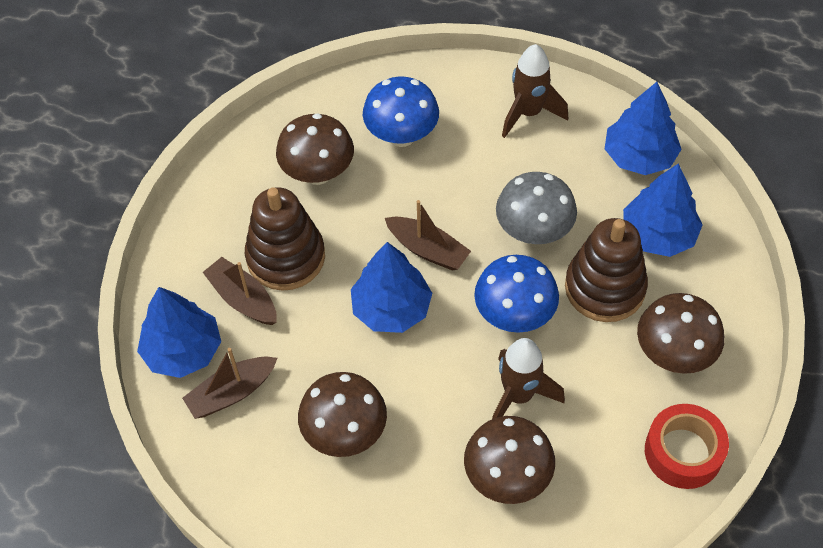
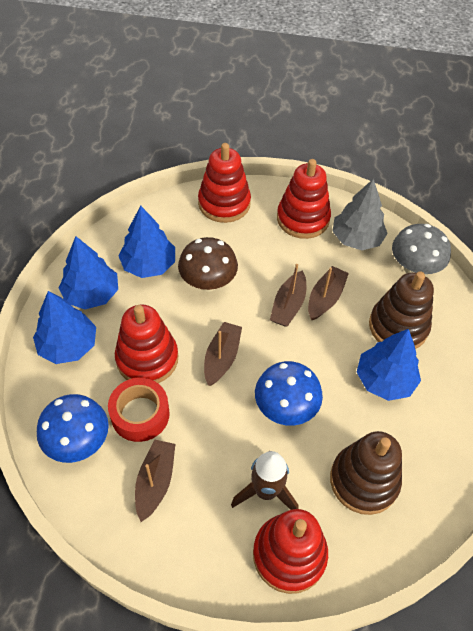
brown boat: 3 -> 4
brown mushroom: 4 -> 1
brown rocket: 2 -> 1
grey tree: 0 -> 1
red stacking toy: 0 -> 4

